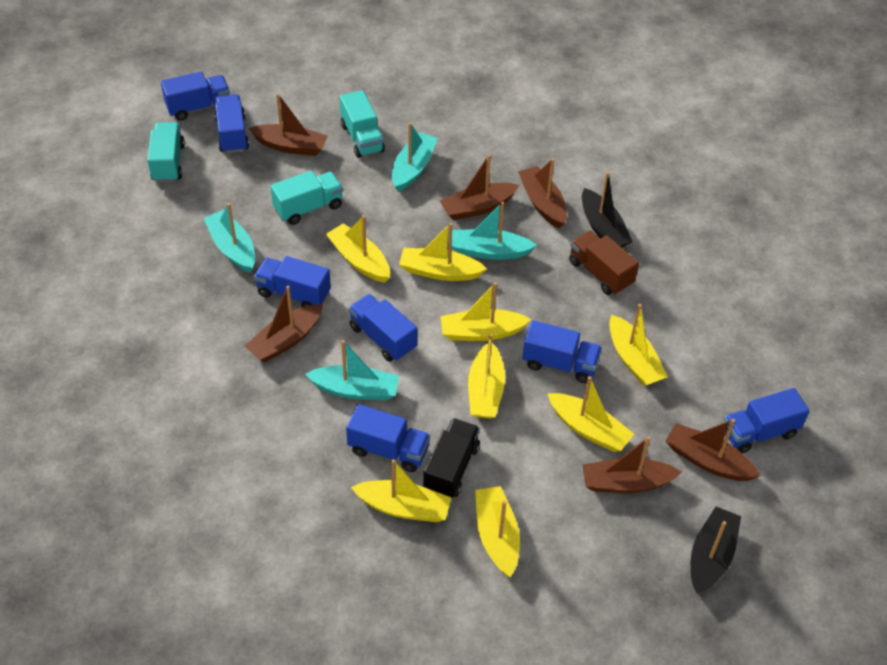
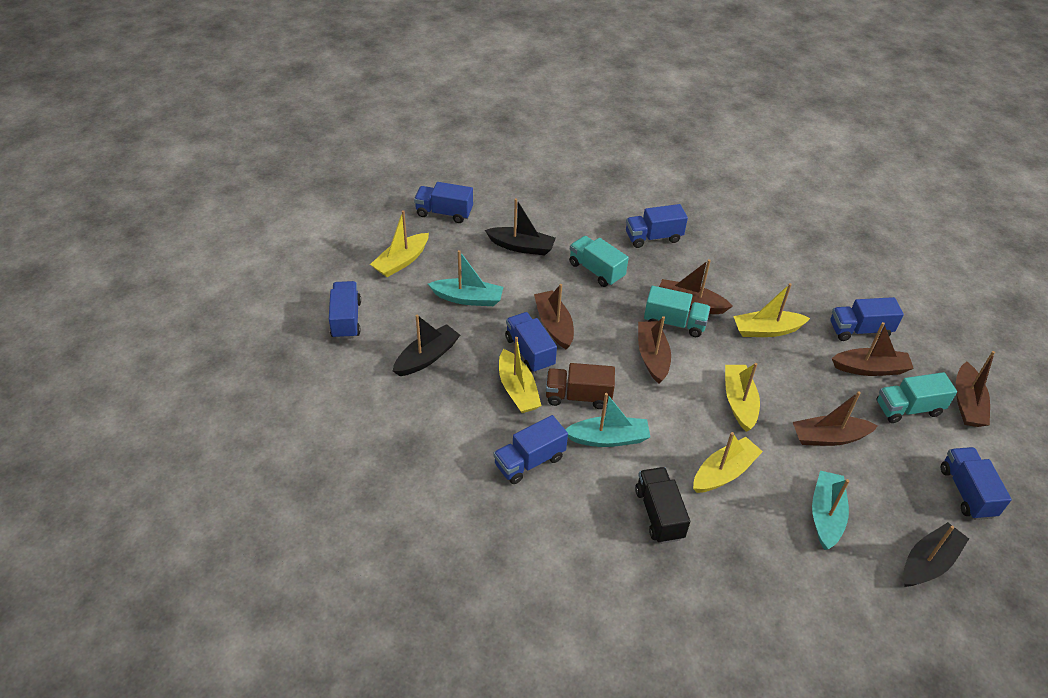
black boat: 2 -> 3
turquoise boat: 4 -> 3
yellow boat: 8 -> 5

